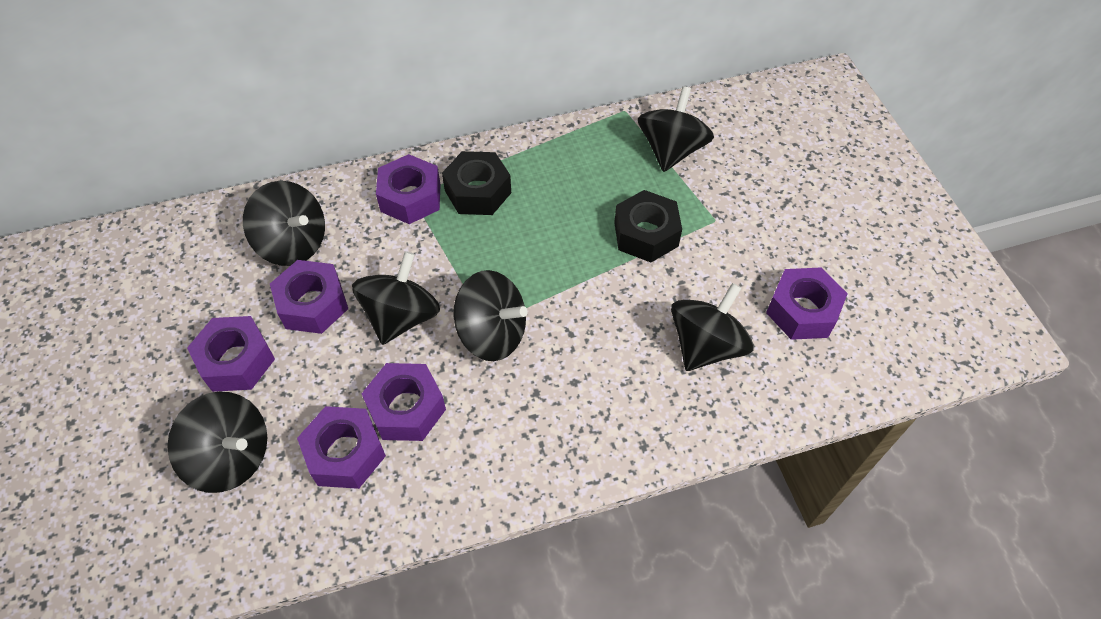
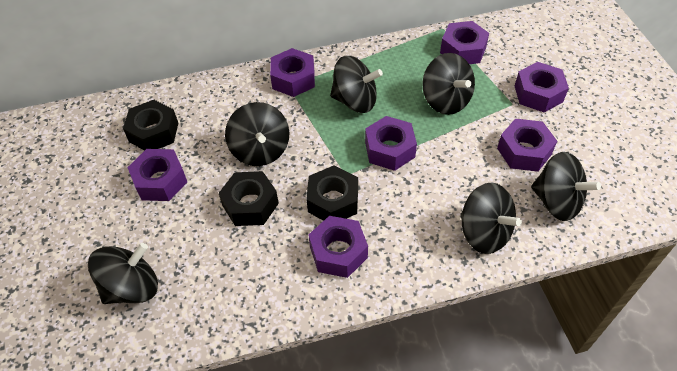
black nut: 2 -> 3
purple nut: 6 -> 7

